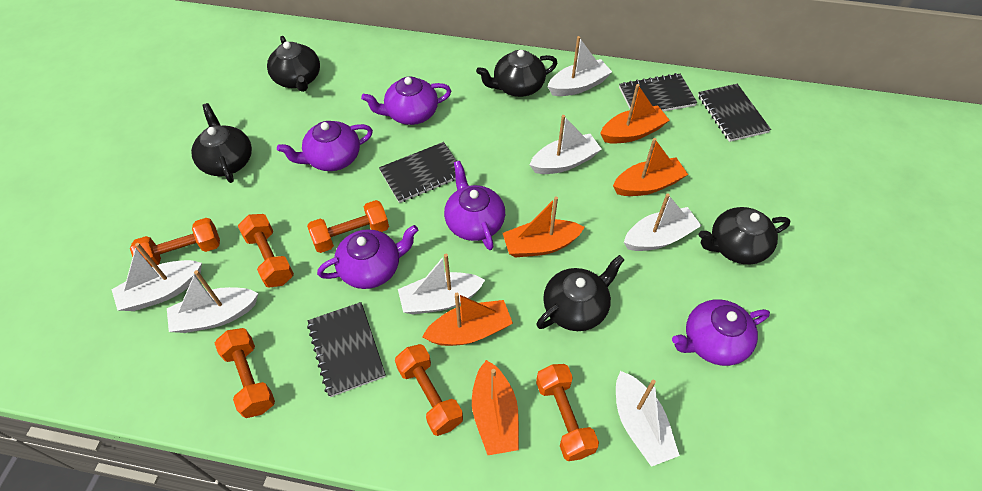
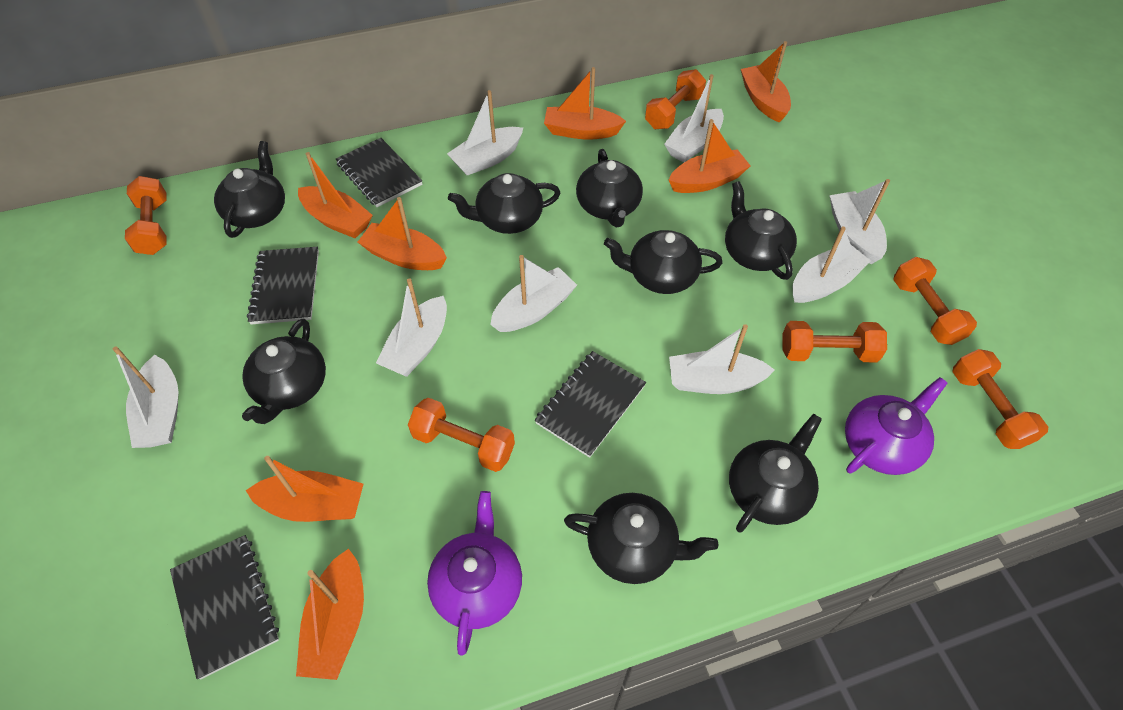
black teapot: 5 -> 8
orange boat: 5 -> 7
purple teapot: 5 -> 2
white boat: 7 -> 8

